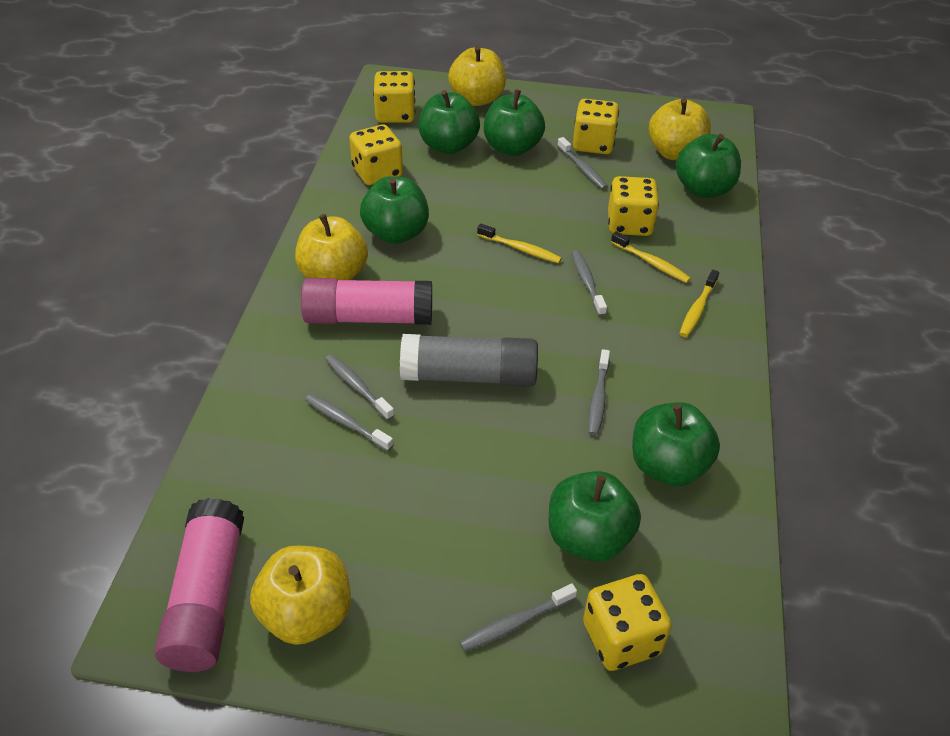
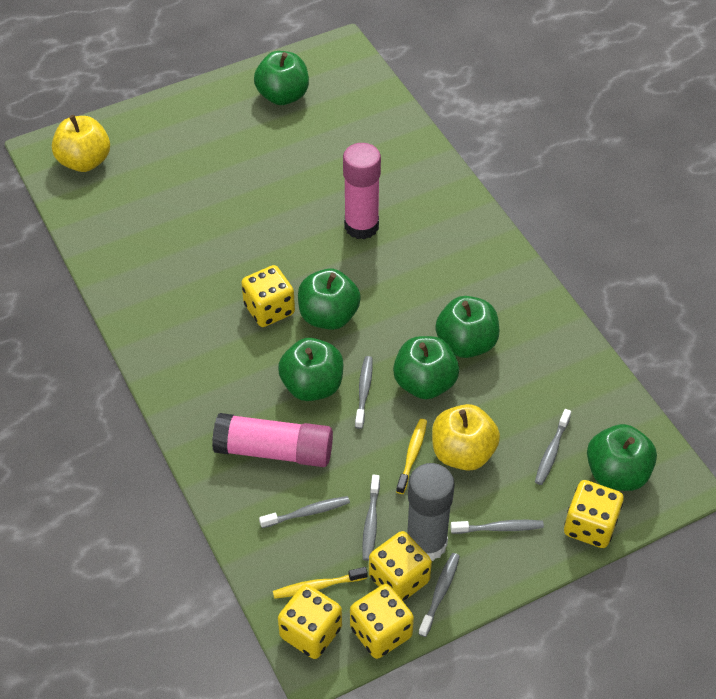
yellow apple: 4 -> 2
yellow toothbrush: 3 -> 2

